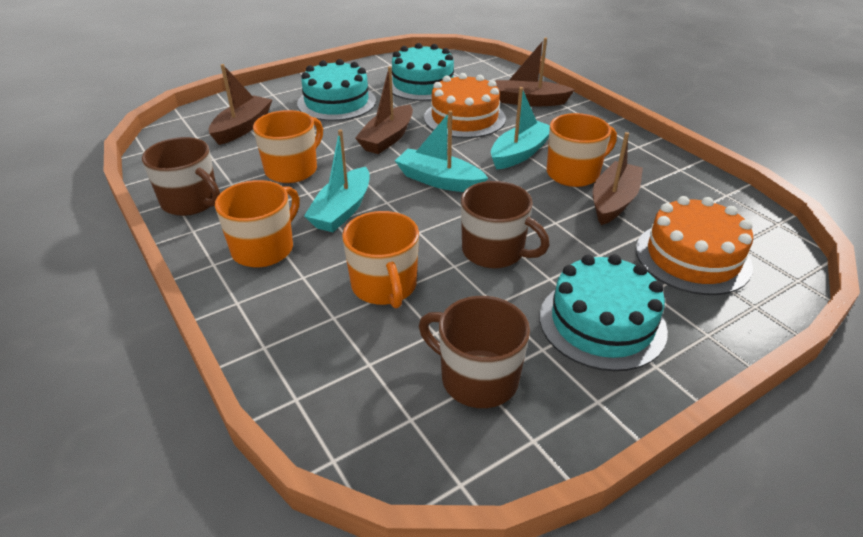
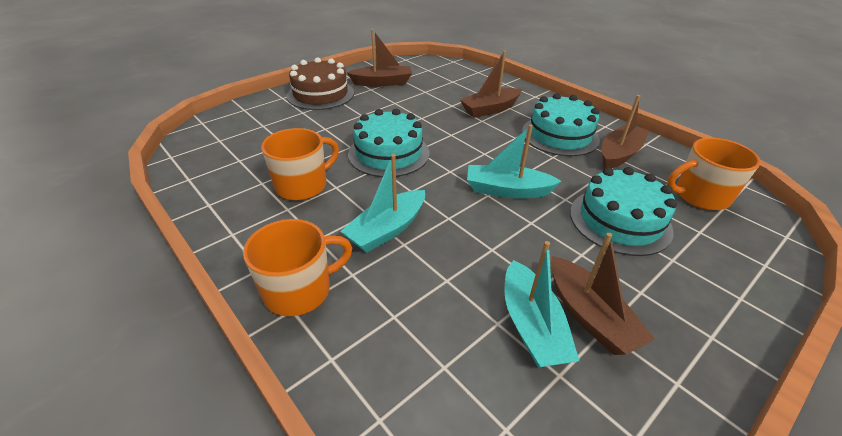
brown cake: 0 -> 1
brown mug: 3 -> 0
orange cake: 2 -> 0
orange mug: 4 -> 3

